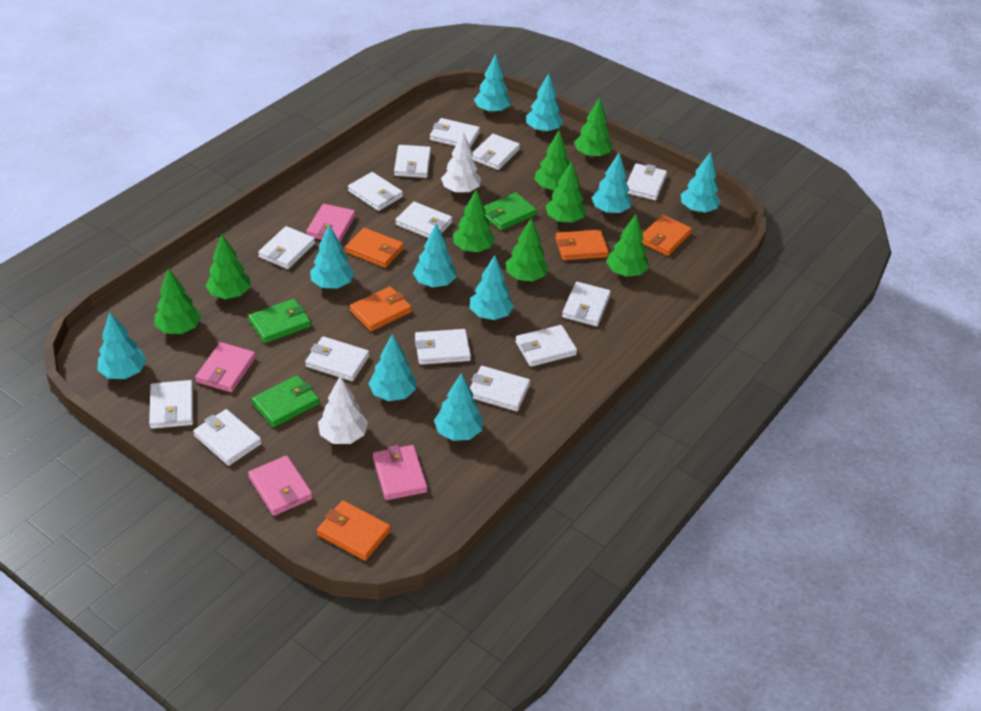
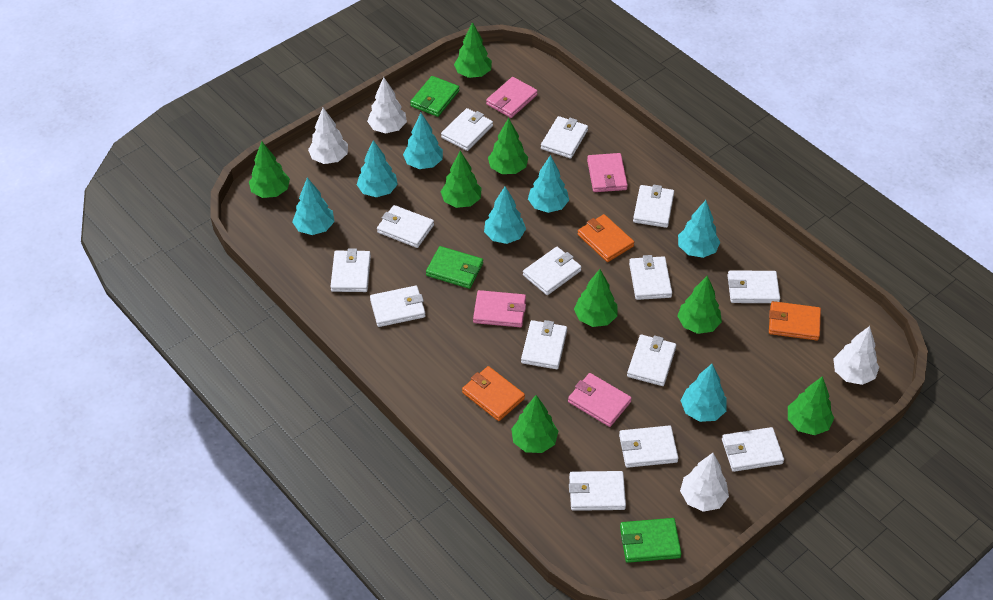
orange wallet: 5 -> 3
turquoise tree: 10 -> 7
white tree: 2 -> 4

